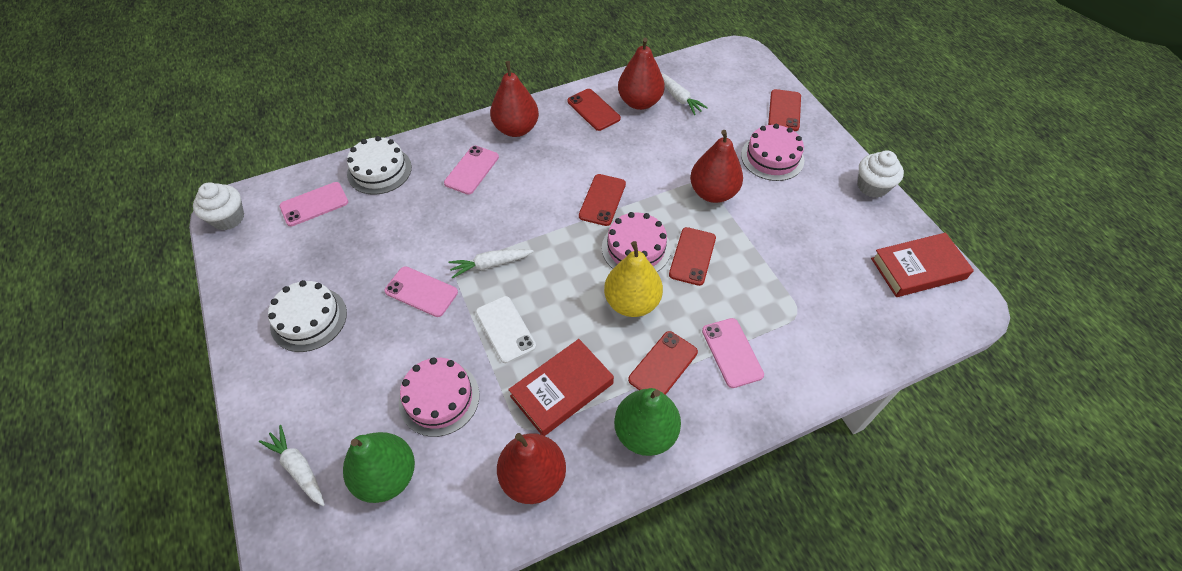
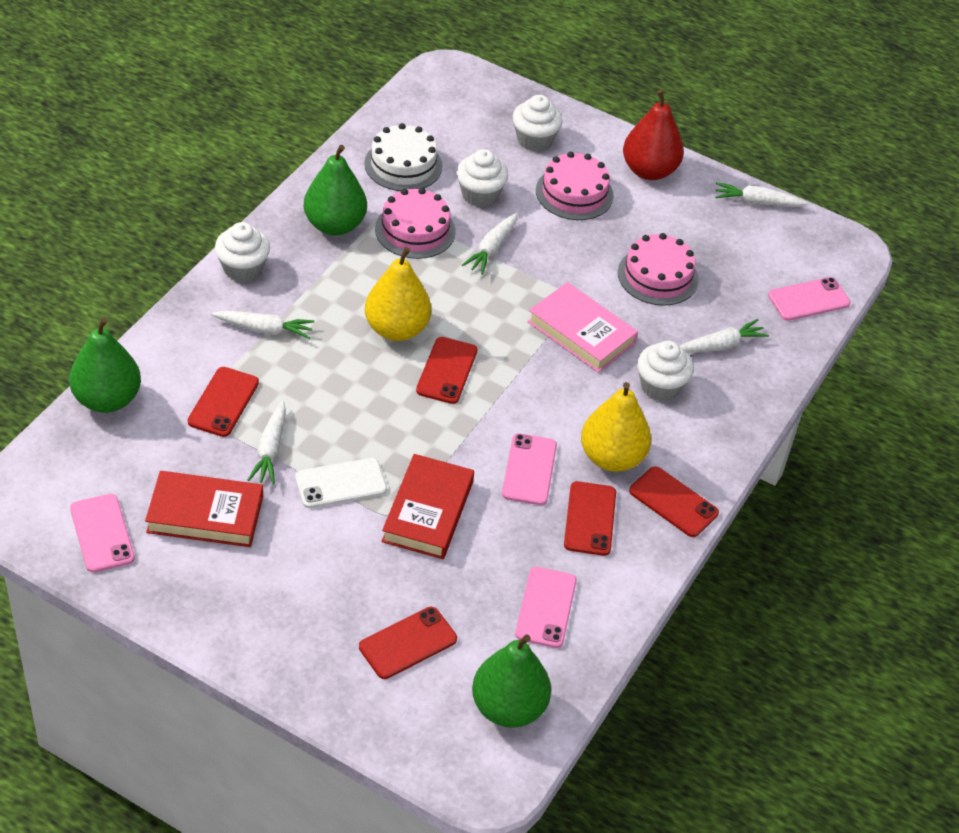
green pear: 2 -> 3
pink book: 0 -> 1
red pear: 4 -> 1
white cake: 2 -> 1
white carrot: 3 -> 5
white cupcake: 2 -> 4
yellow pear: 1 -> 2

